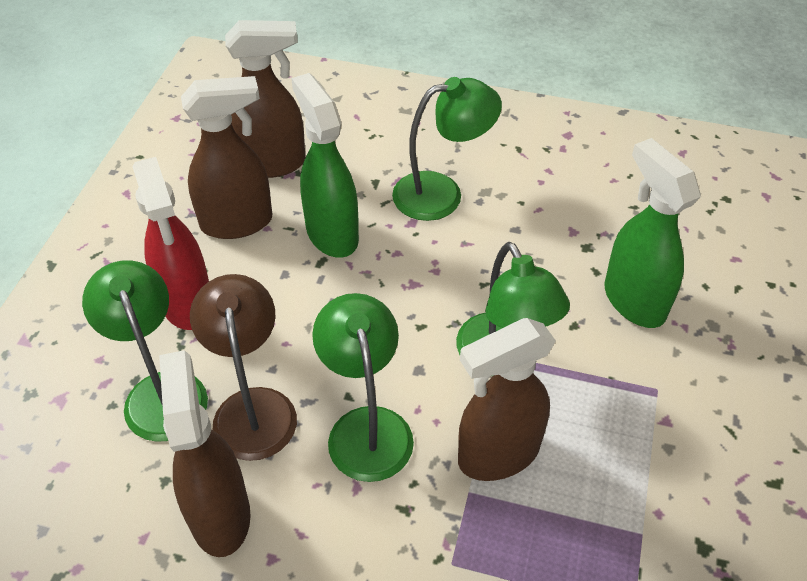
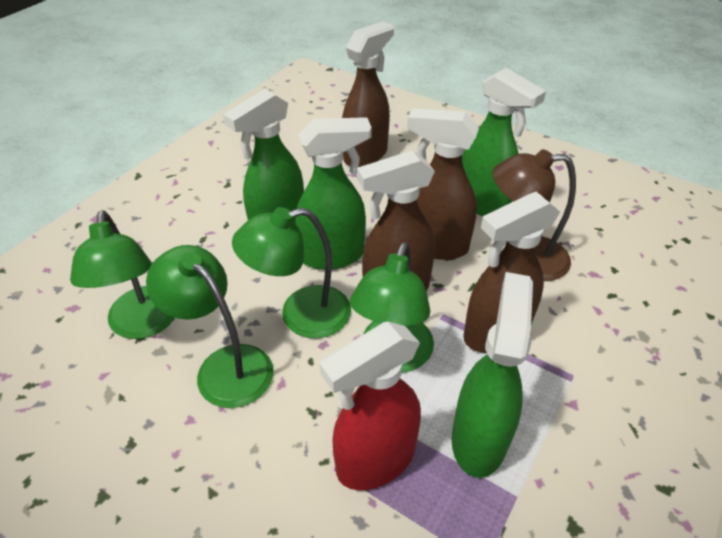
green spray bottle: 2 -> 4

